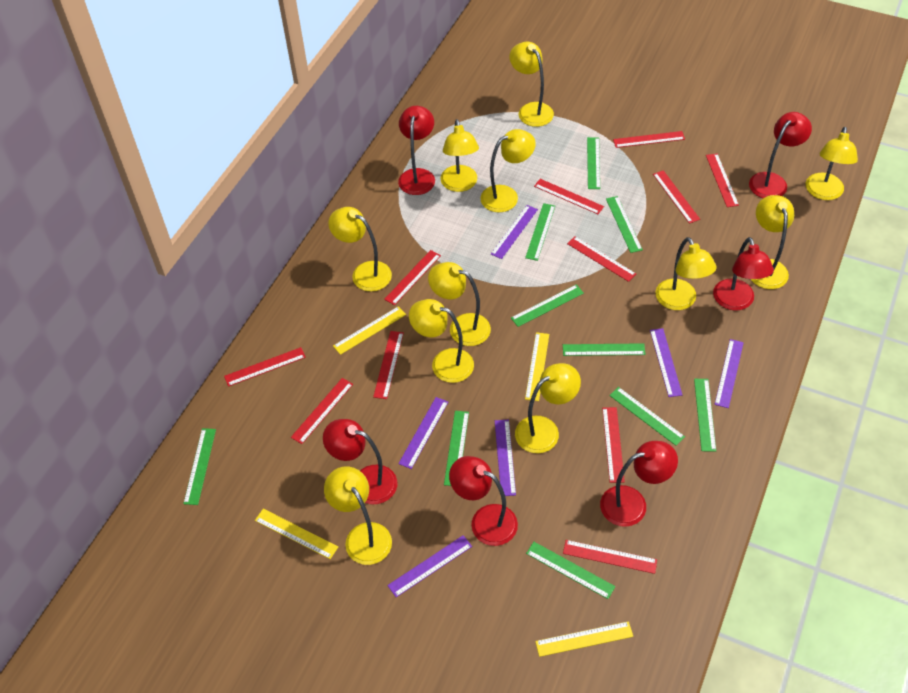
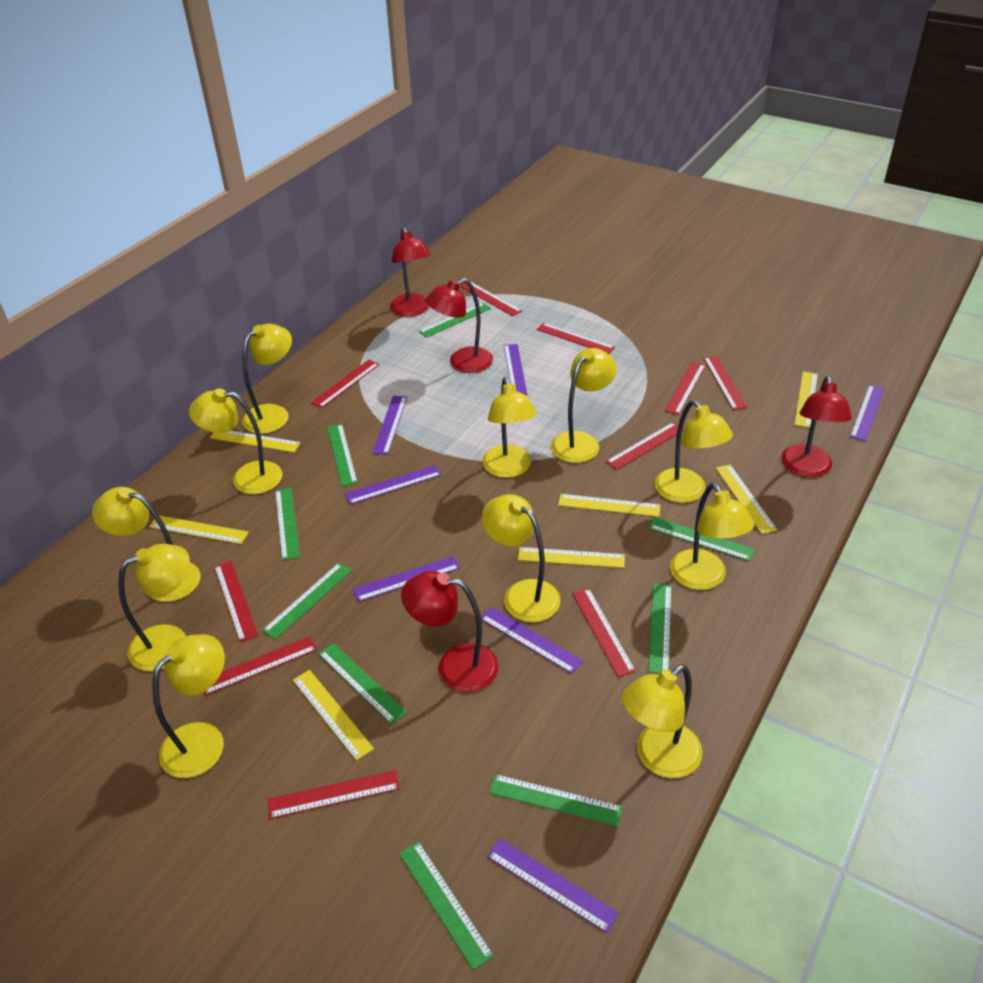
green ruler: 10 -> 9
purple ruler: 6 -> 7
red lamp: 6 -> 4
red ruler: 11 -> 10
yellow ruler: 4 -> 7

